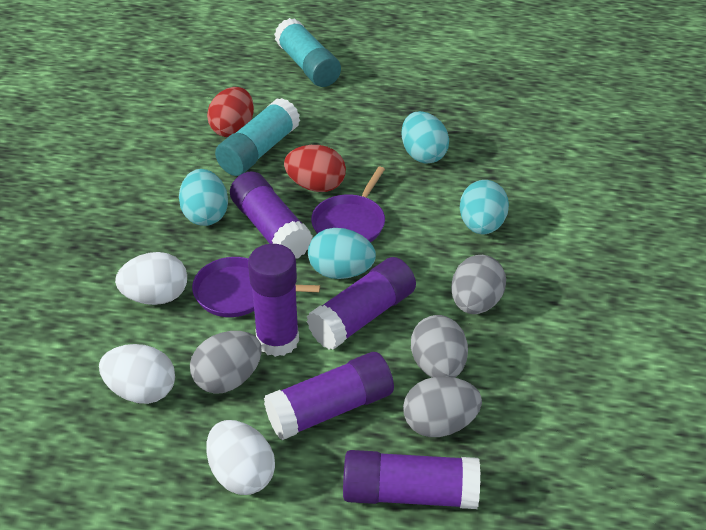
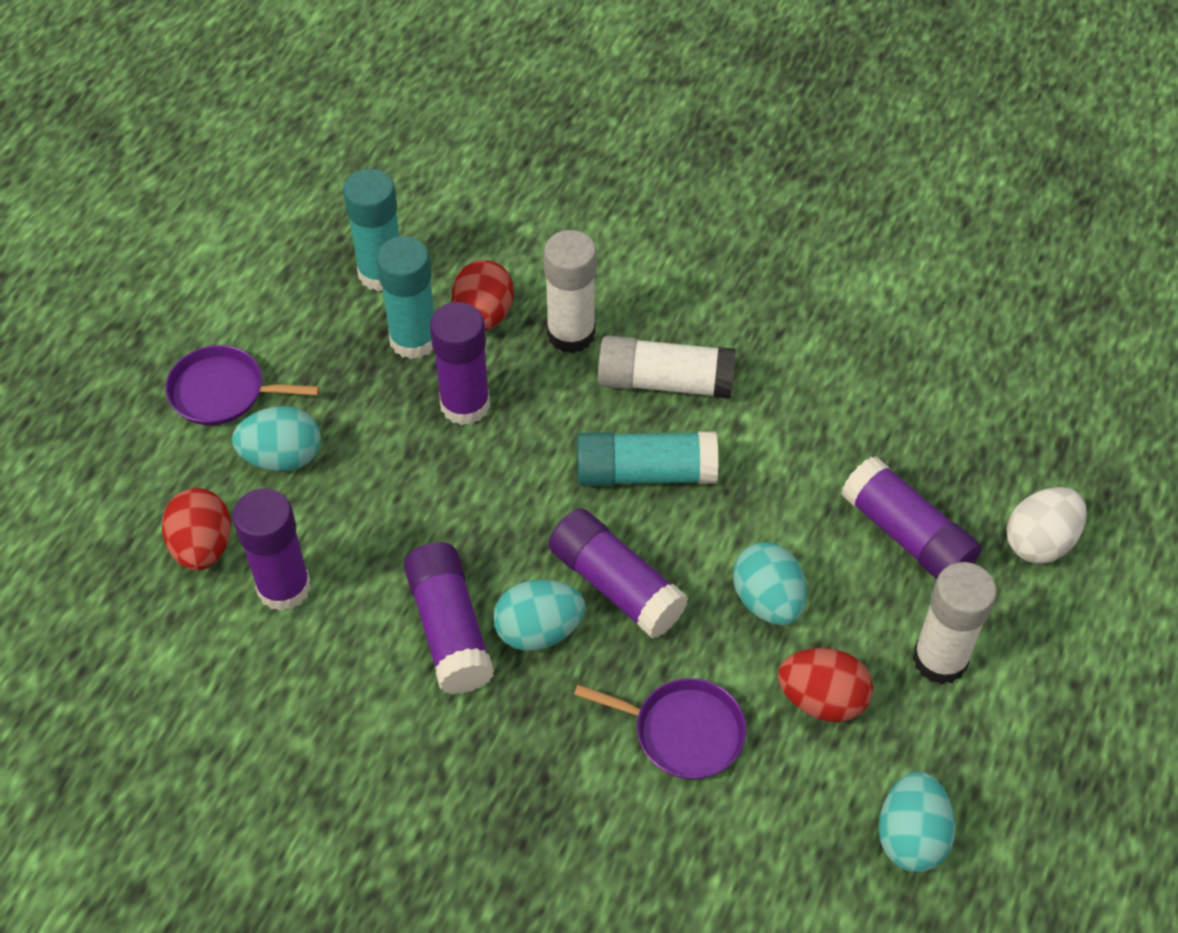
grey egg: 4 -> 0
red egg: 2 -> 3
turquoise glue stick: 2 -> 3
white egg: 3 -> 1
white glue stick: 0 -> 3

